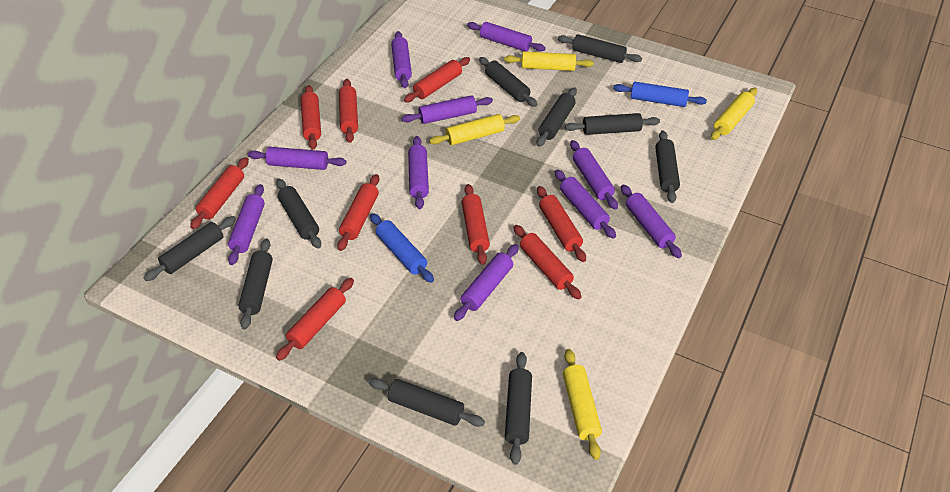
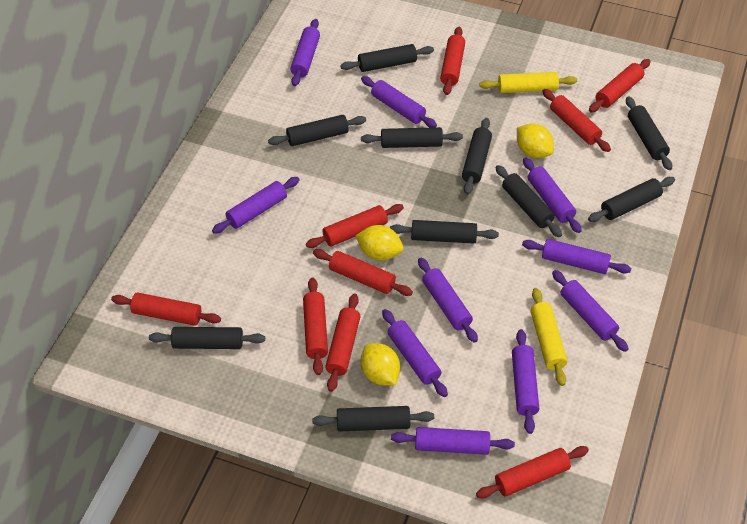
blue rolling pin: 2 -> 0
yellow lemon: 0 -> 3
yellow rolling pin: 4 -> 2

